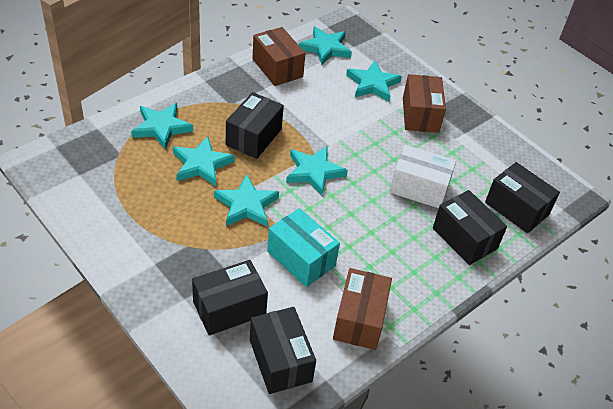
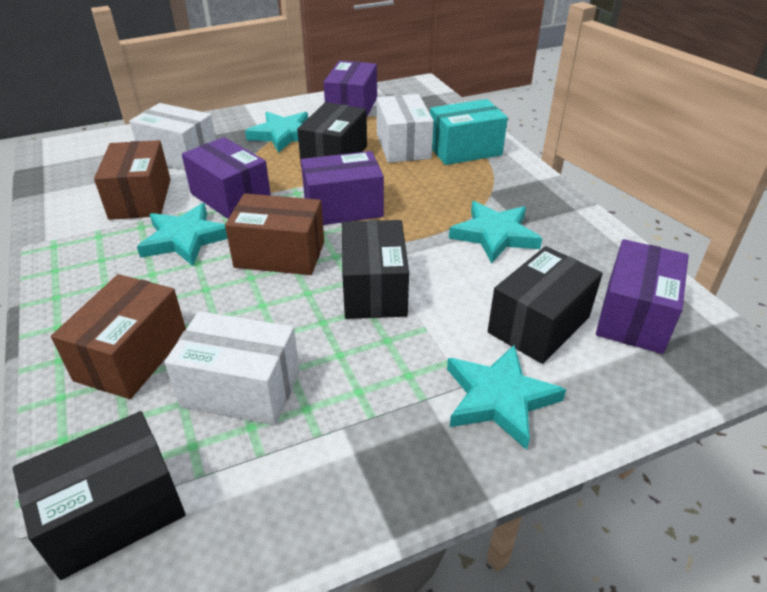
black box: 5 -> 4
purple box: 0 -> 4
turquoise star: 6 -> 4
white box: 1 -> 3

